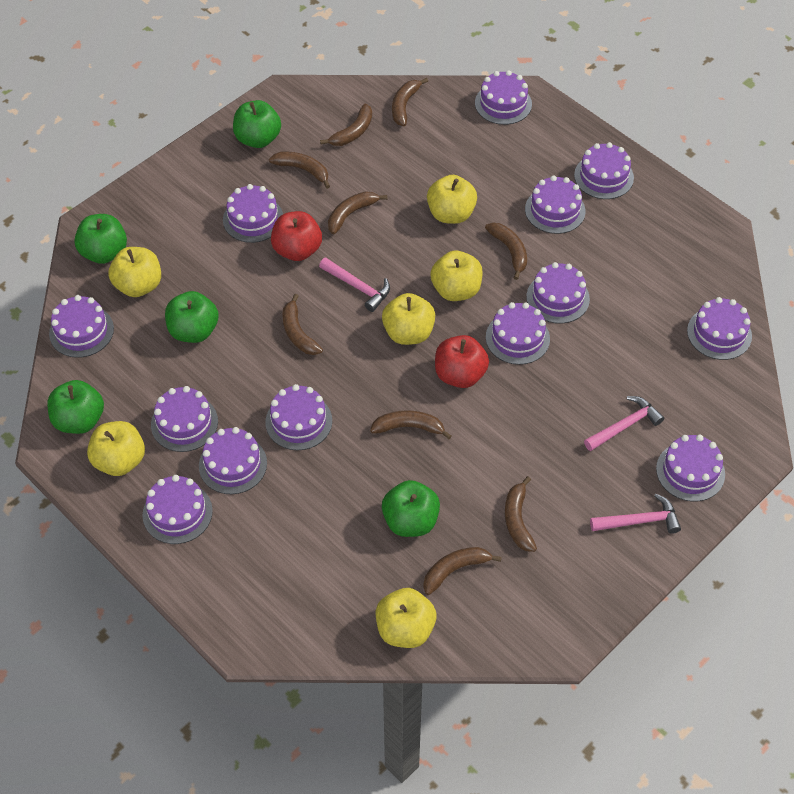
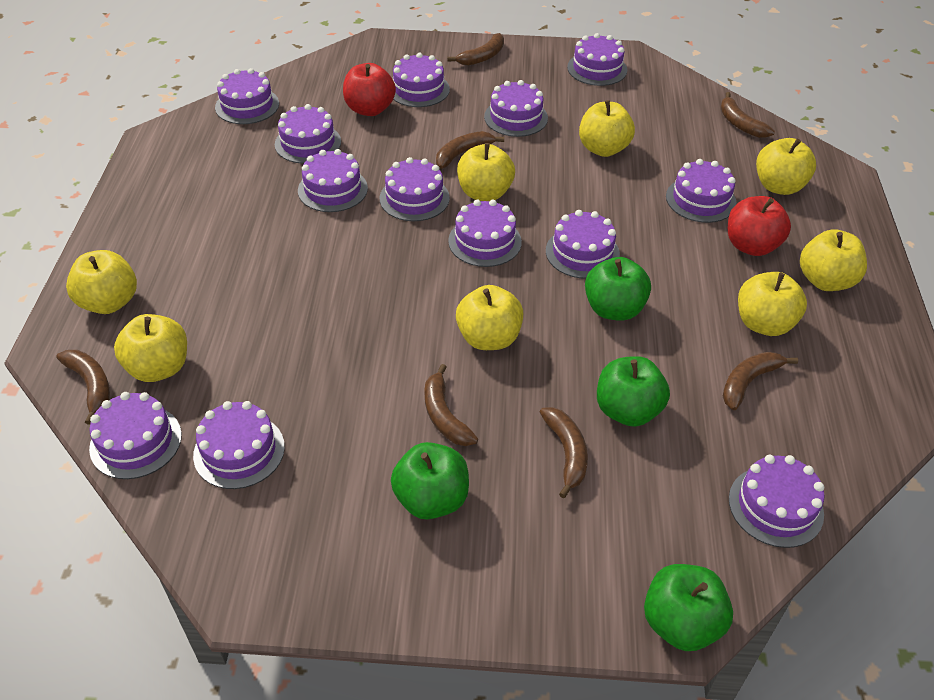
brown banana: 9 -> 7
green apple: 5 -> 4
pink hammer: 3 -> 0
yellow apple: 6 -> 8

